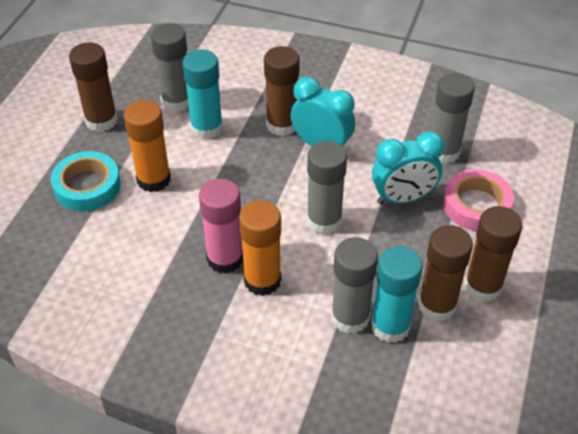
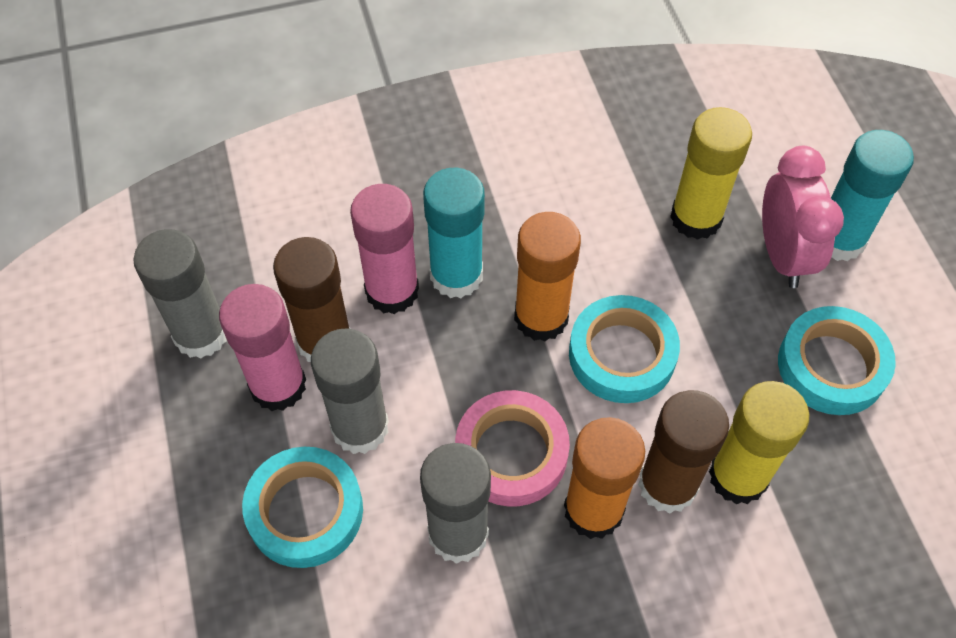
brown glue stick: 4 -> 2
grey glue stick: 4 -> 3
pink clock: 0 -> 1
pink glue stick: 1 -> 2
turquoise clock: 2 -> 0
turquoise tape: 1 -> 3
yellow glue stick: 0 -> 2

